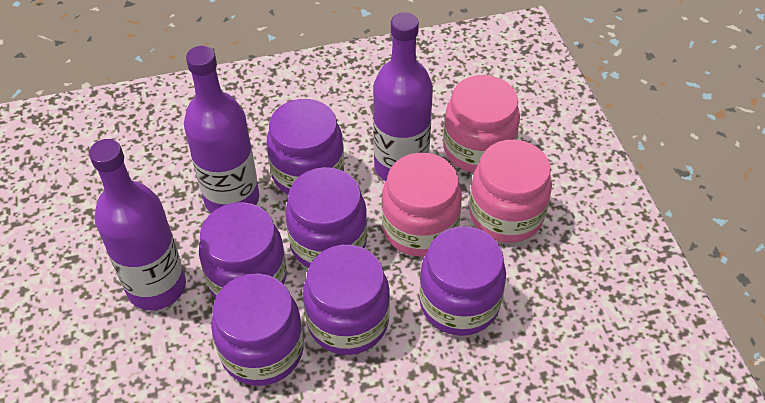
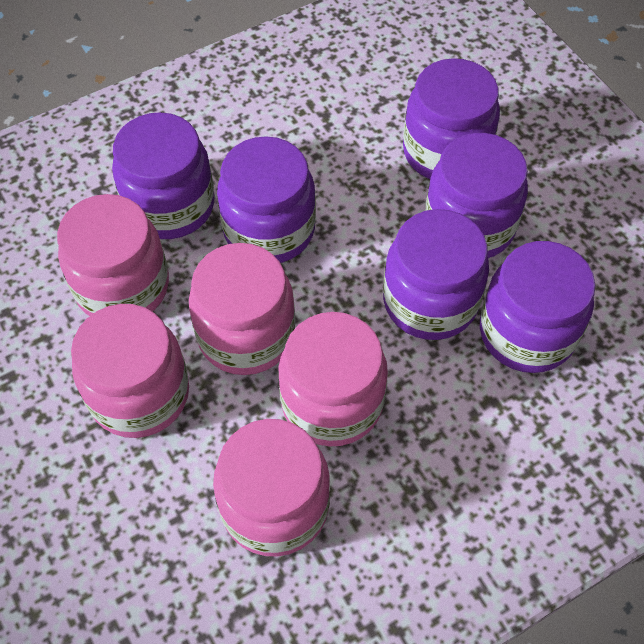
pink jar: 3 -> 5
purple bottle: 3 -> 0

